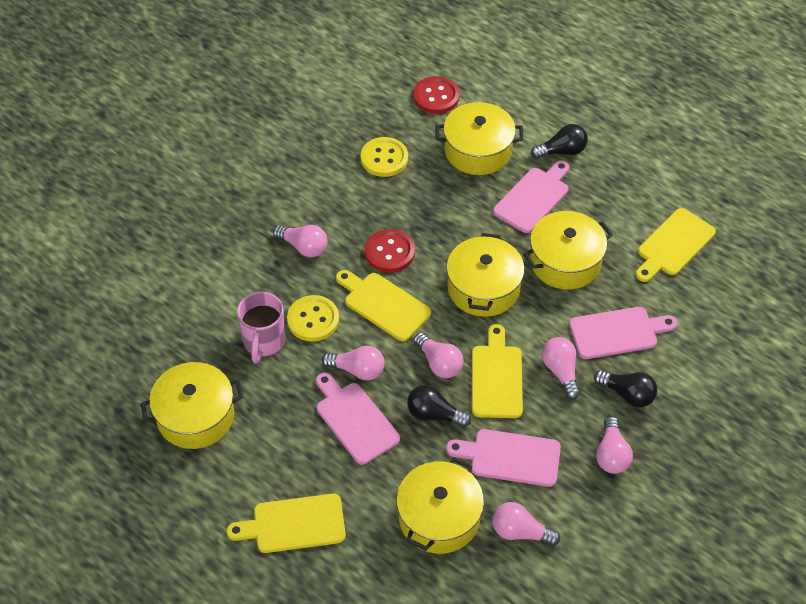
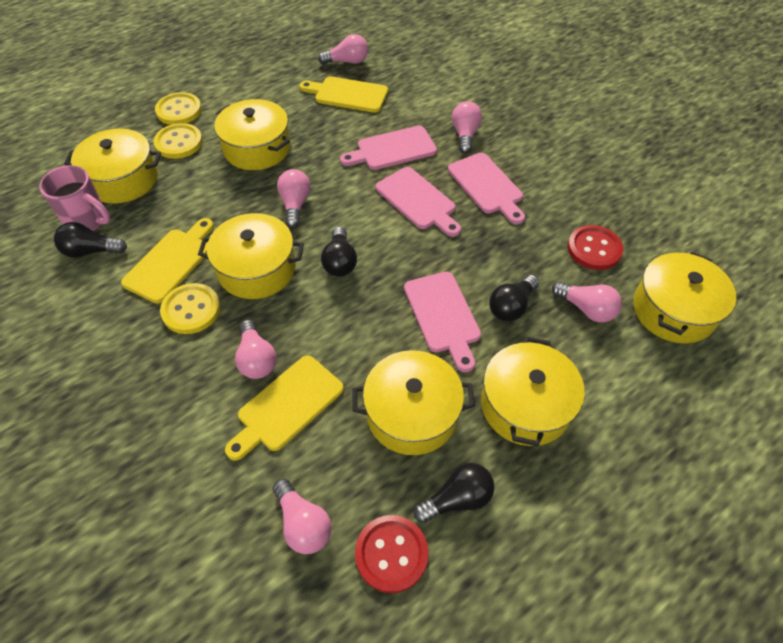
black light bulb: 3 -> 4
yellow button: 2 -> 3
yellow cutting board: 4 -> 3
yellow pot: 5 -> 6

